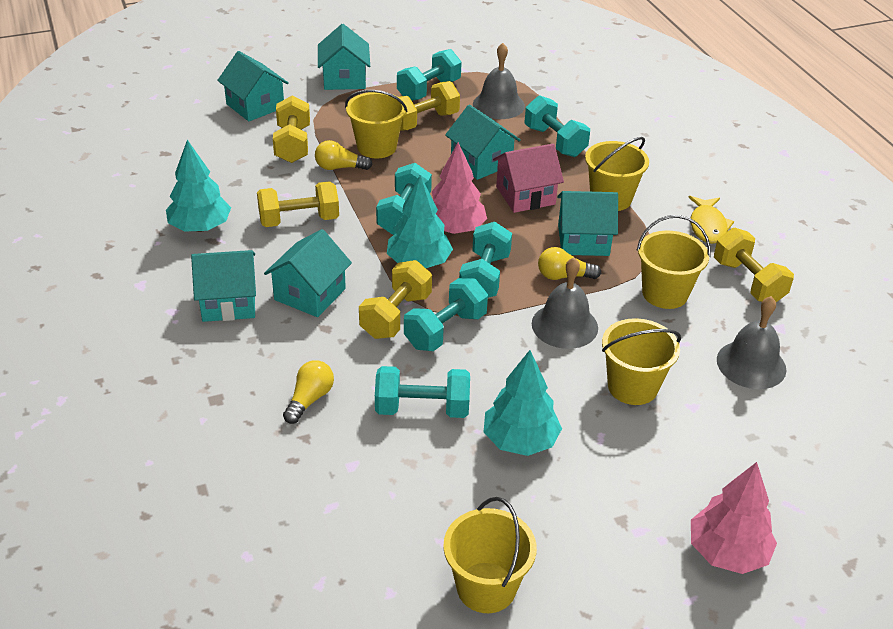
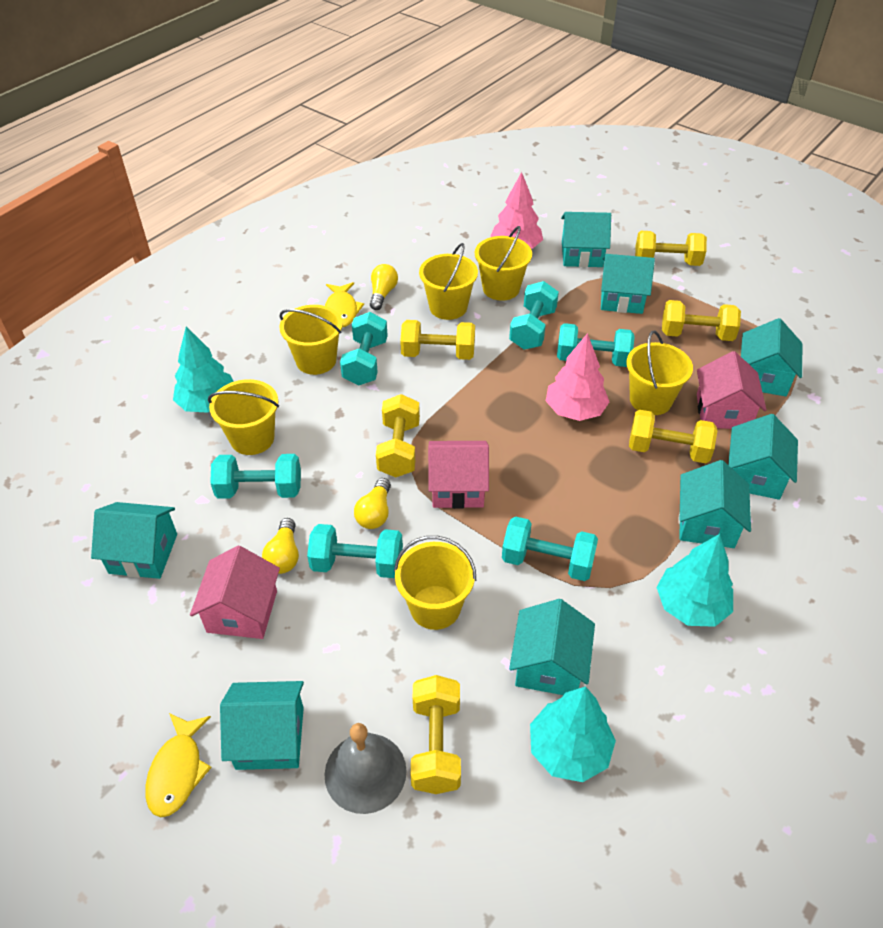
grey bell: 3 -> 1
pink house: 1 -> 3
turquoise house: 6 -> 8
yellow bucket: 5 -> 6
yellow dumbbell: 5 -> 6
yellow fish: 1 -> 2

